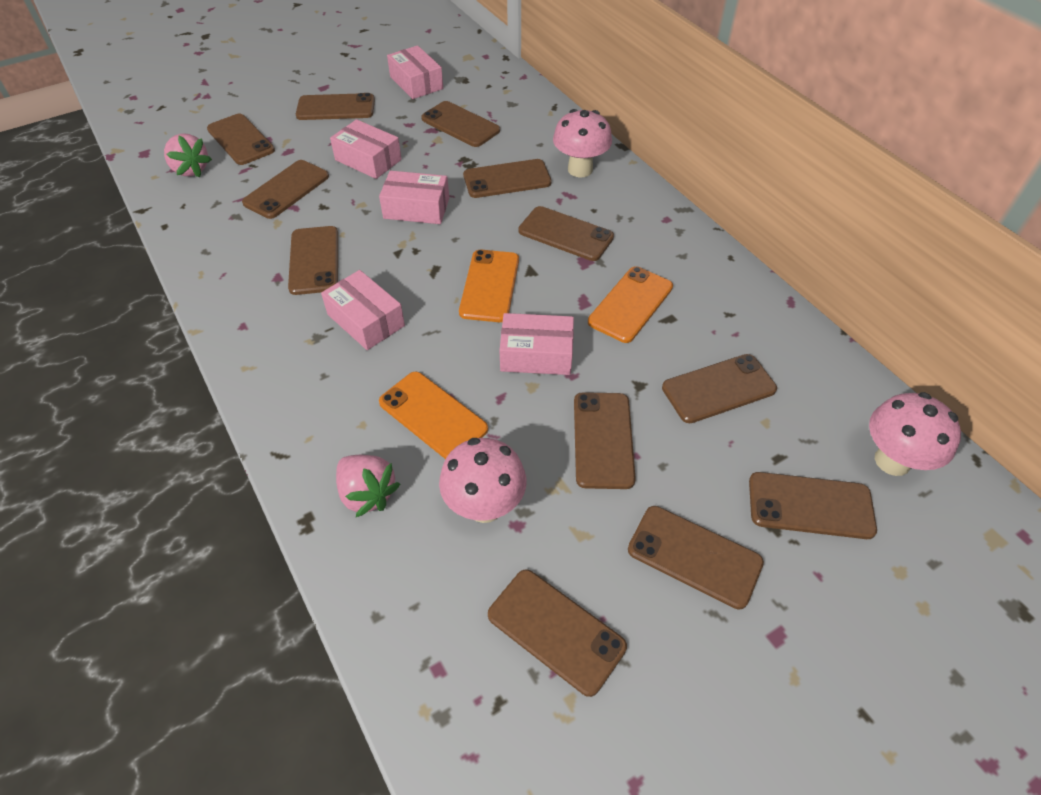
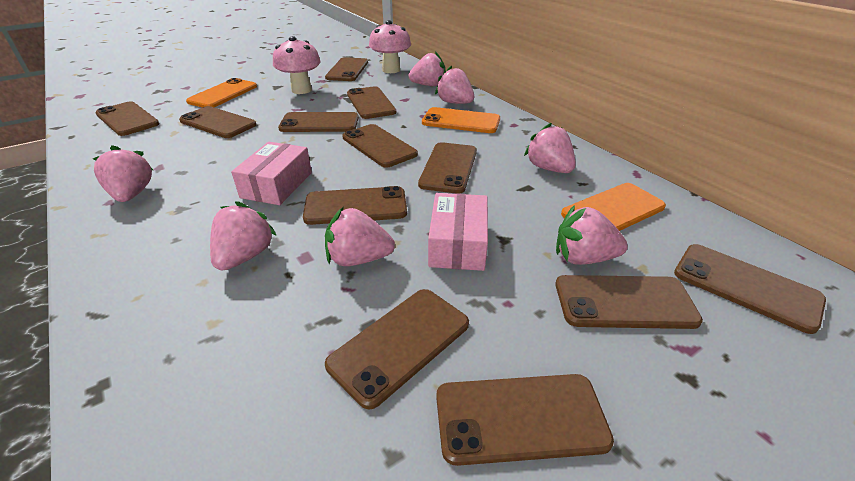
pink box: 5 -> 2
pink mushroom: 3 -> 2
pink strawberry: 2 -> 7

